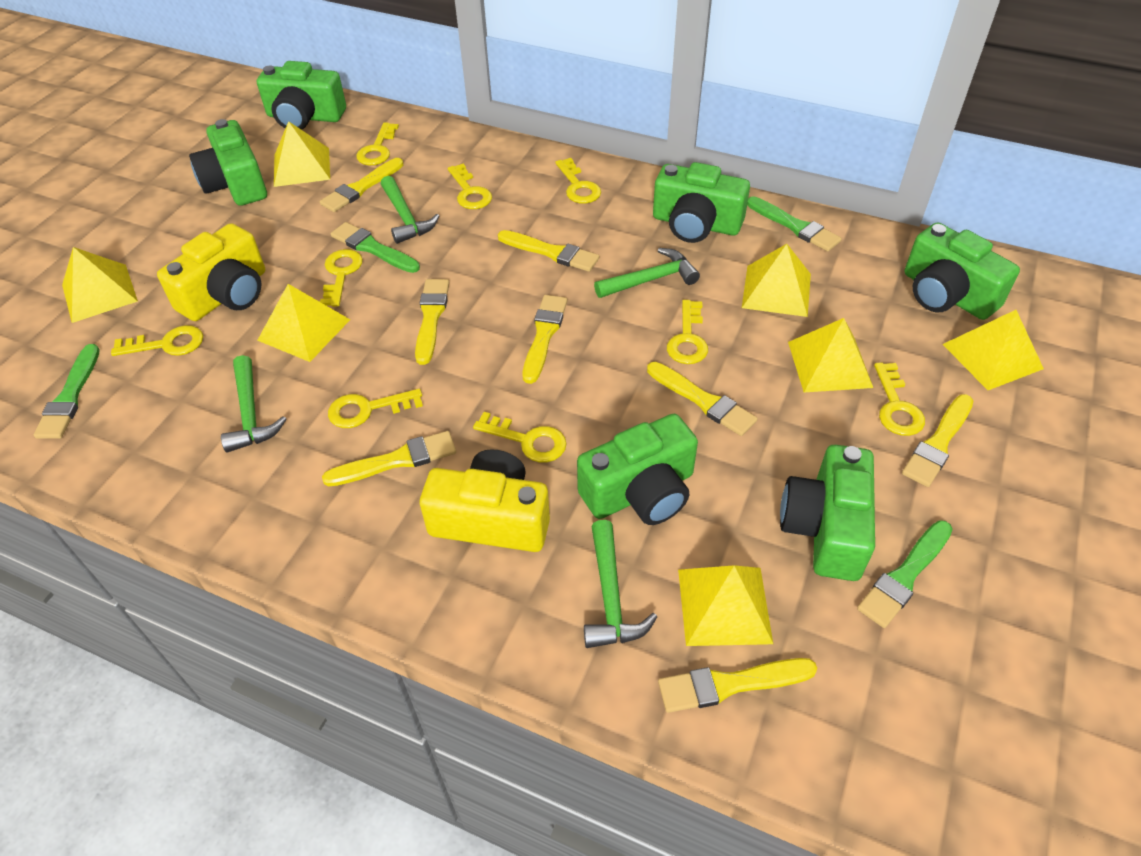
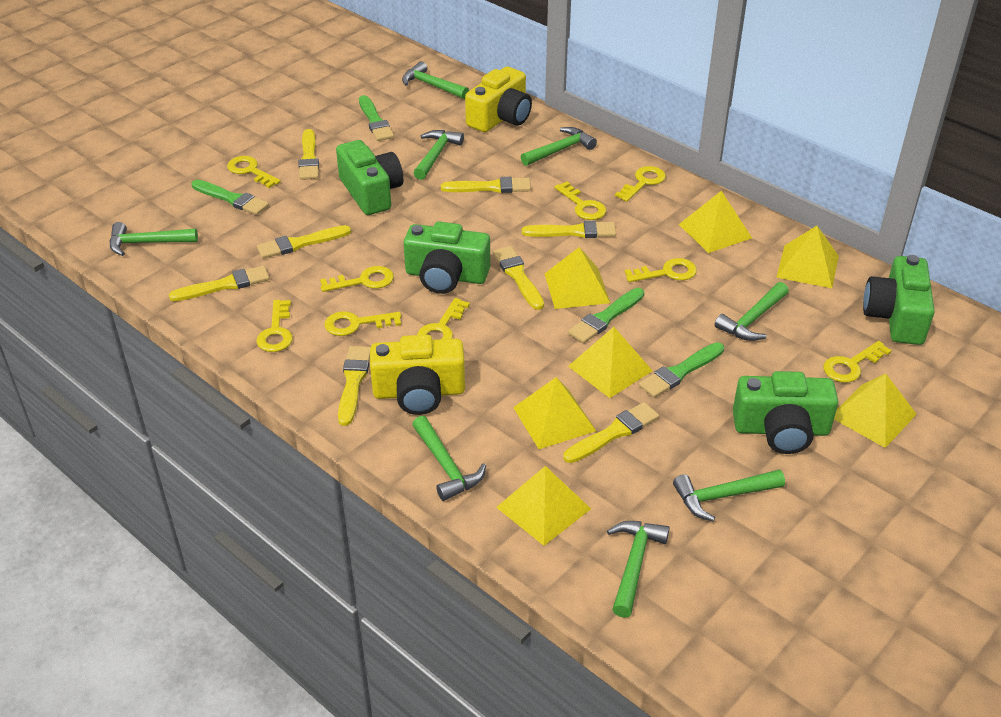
green camera: 6 -> 4
green hammer: 4 -> 8

